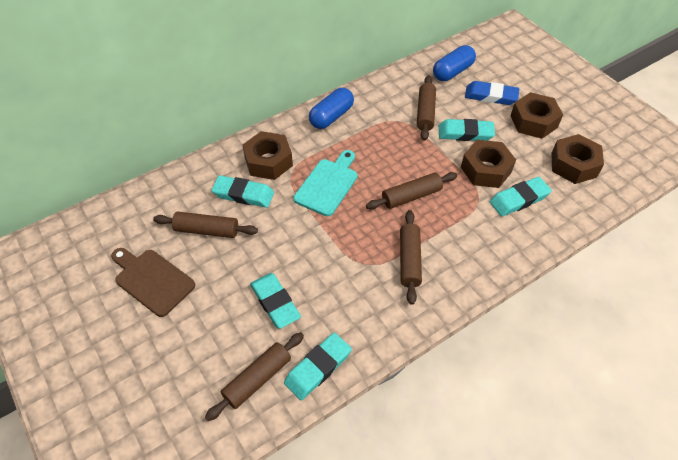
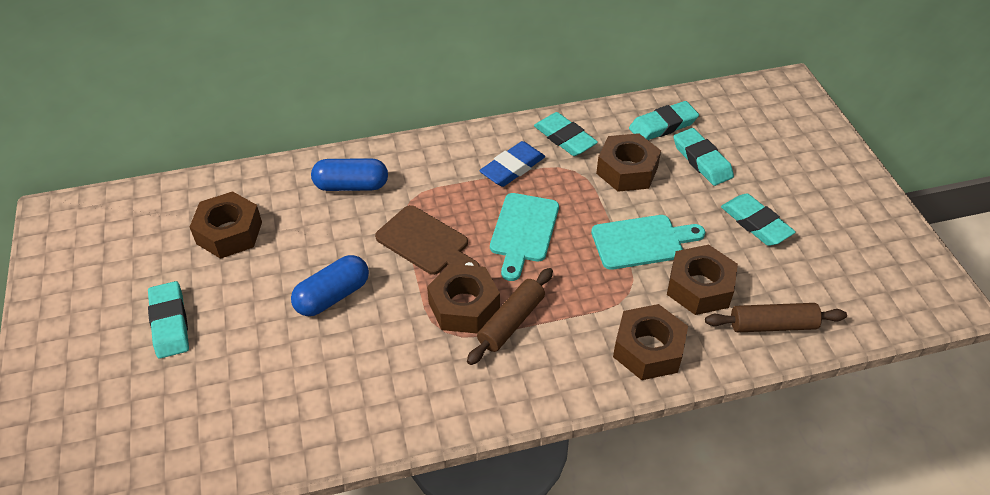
brown nut: 4 -> 5
brown rolling pin: 5 -> 2
turquoise cutting board: 1 -> 2

